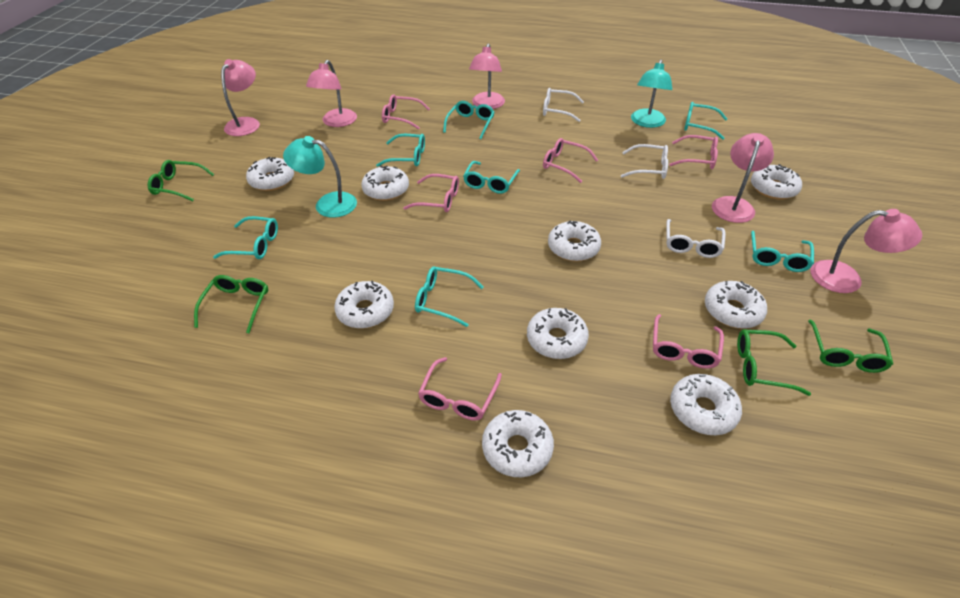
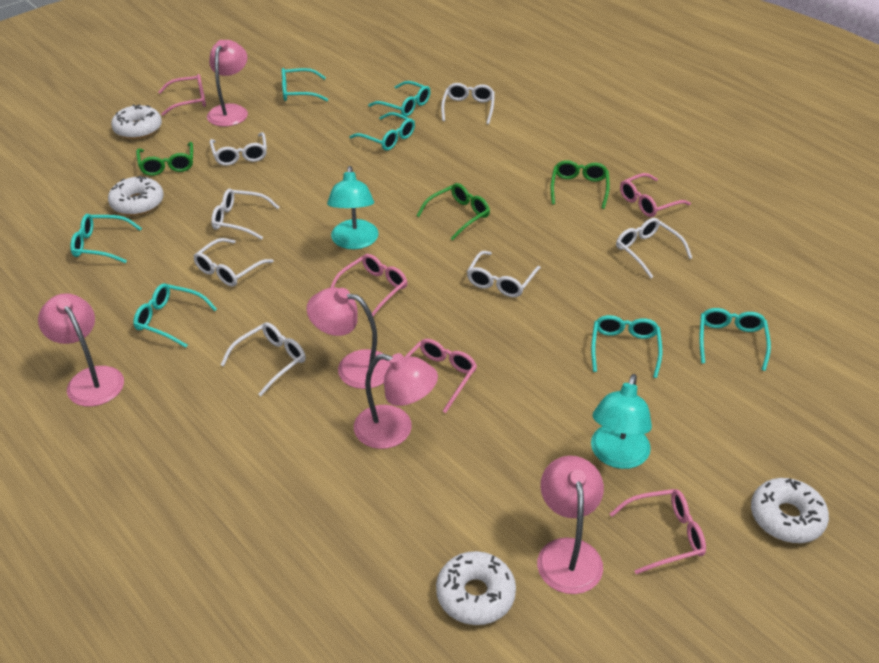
green glasses: 4 -> 3
pink glasses: 6 -> 5
white donut: 9 -> 4
white glasses: 3 -> 7

